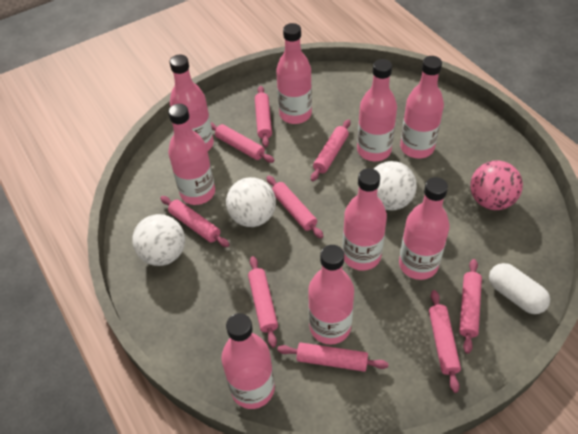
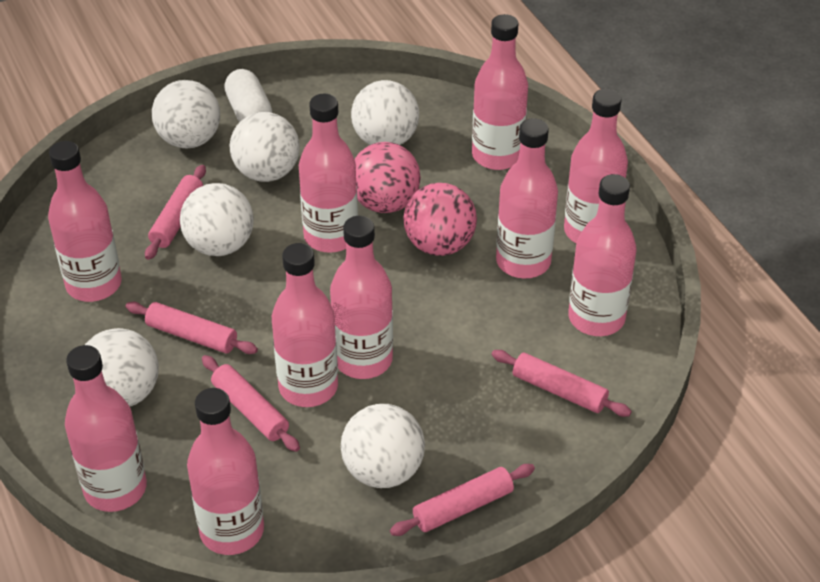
pink ball: 1 -> 2
pink bottle: 9 -> 10
pink rolling pin: 9 -> 5
white ball: 3 -> 6

